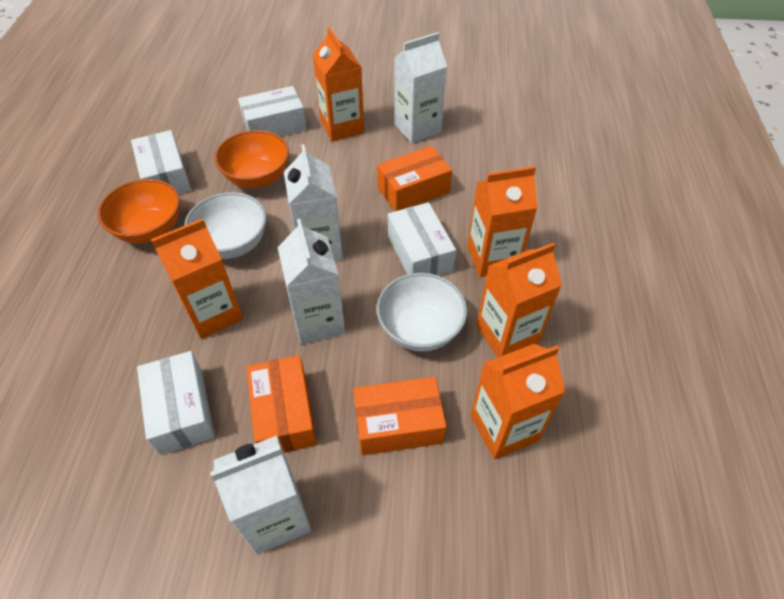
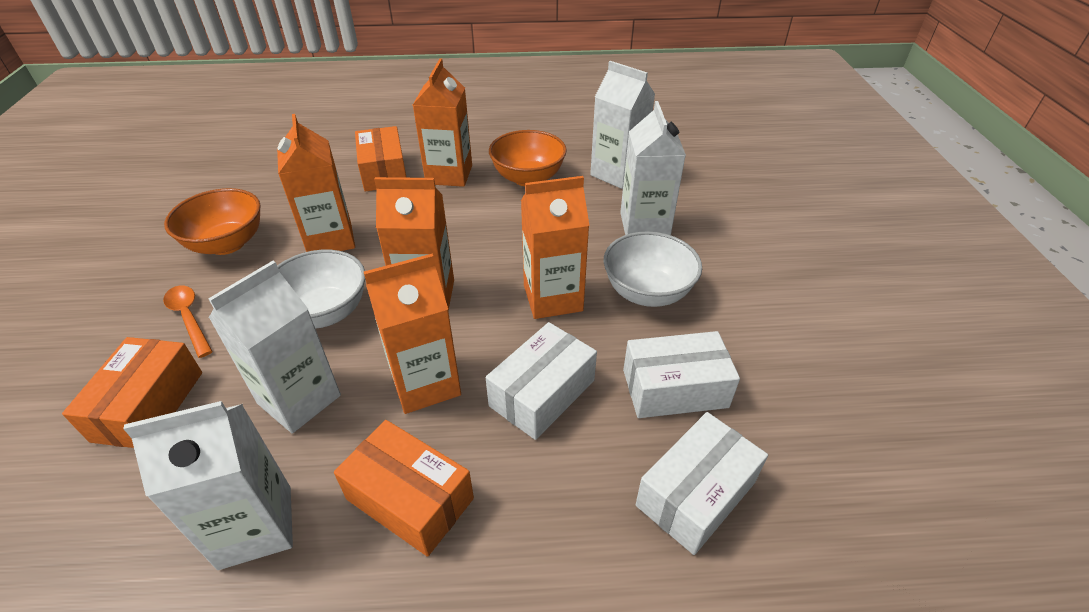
orange spoon: 0 -> 1
white box: 4 -> 3

